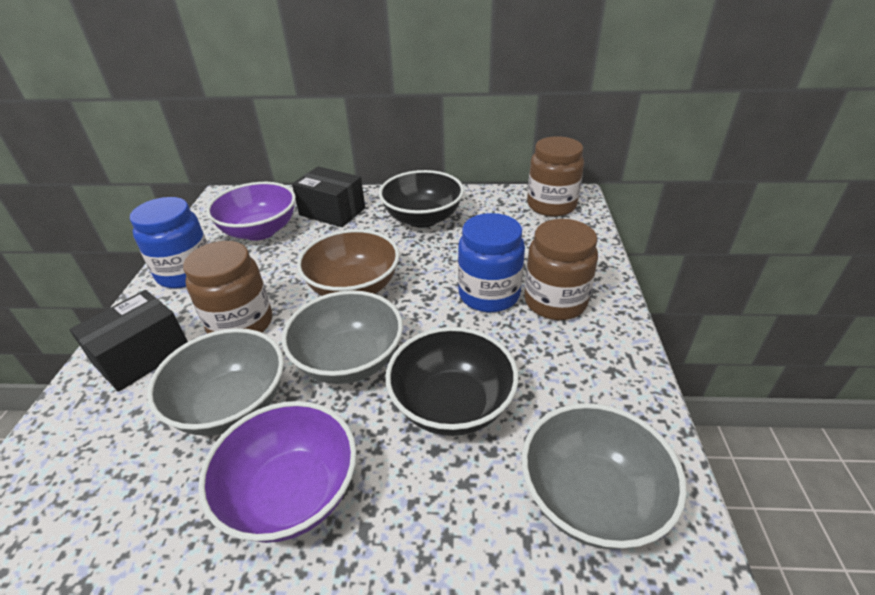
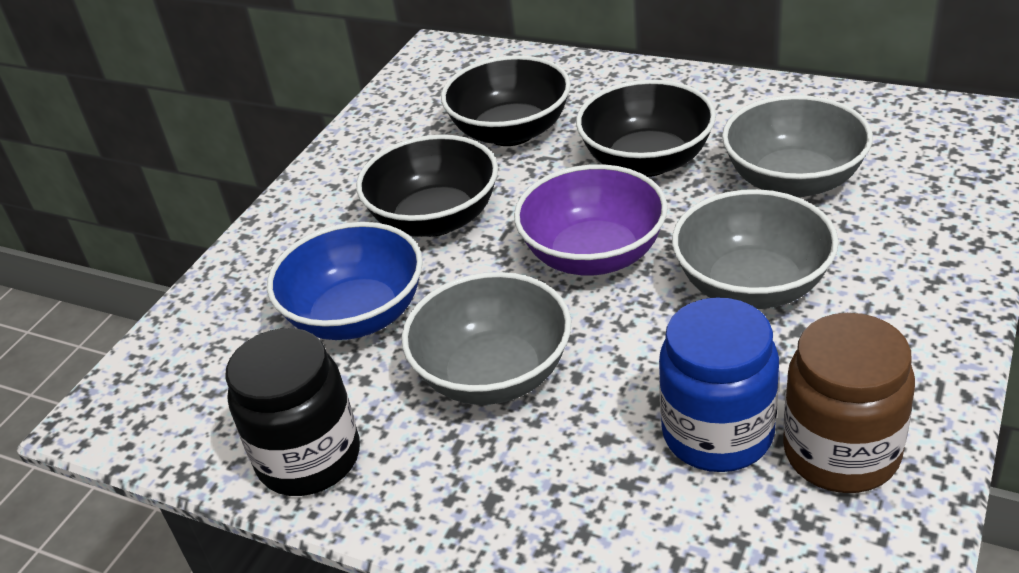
black bowl: 2 -> 3
black box: 2 -> 0
black jar: 0 -> 1
blue bowl: 0 -> 1
blue jar: 2 -> 1
brown bowl: 1 -> 0
brown jar: 3 -> 1
purple bowl: 2 -> 1

